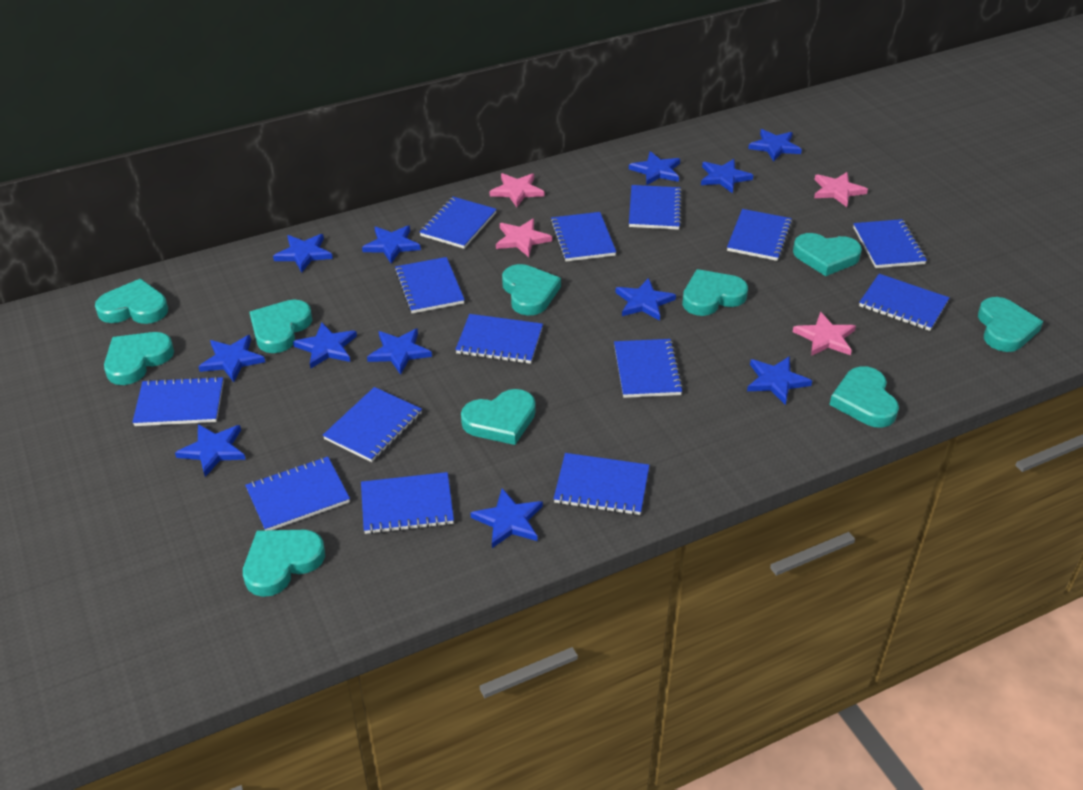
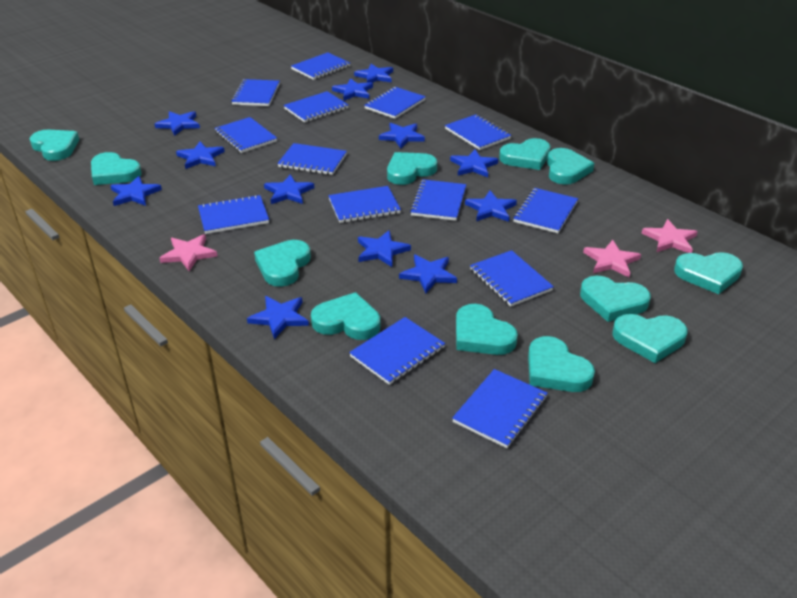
pink star: 4 -> 3
turquoise heart: 10 -> 12

